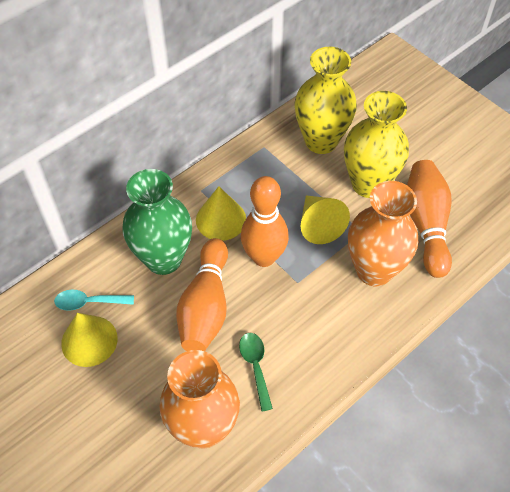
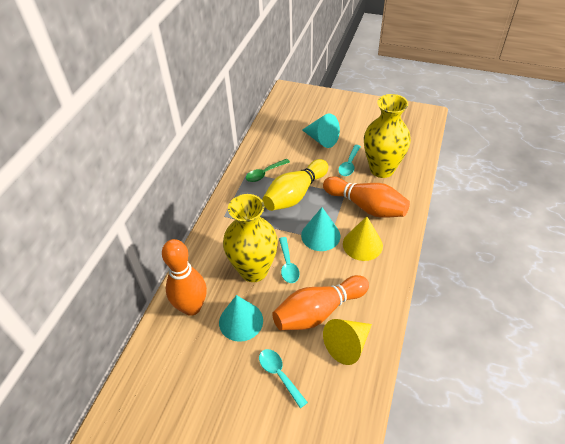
green vase: 1 -> 0
orange vase: 2 -> 0
turquoise cone: 0 -> 3
turquoise spoon: 1 -> 3
yellow bowling pin: 0 -> 1
yellow cone: 3 -> 2

